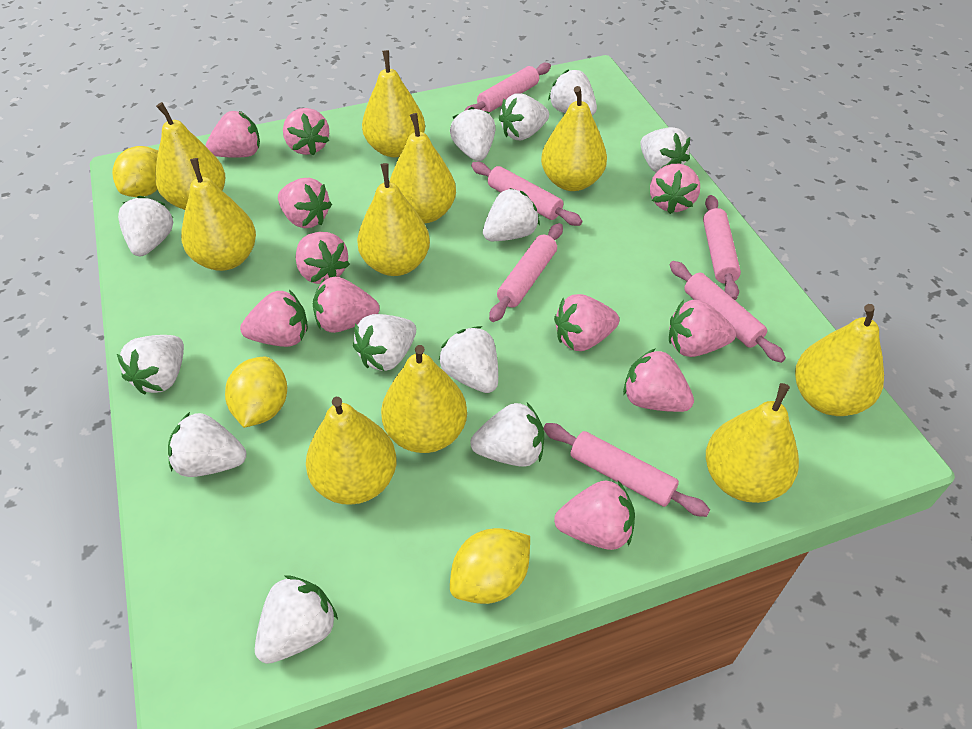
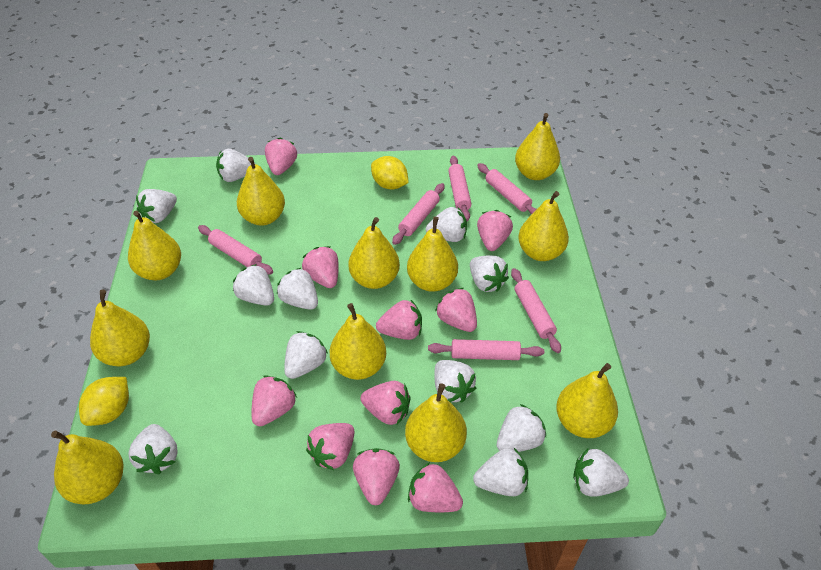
pink strawberry: 11 -> 10
yellow lemon: 3 -> 2
yellow pear: 10 -> 11

